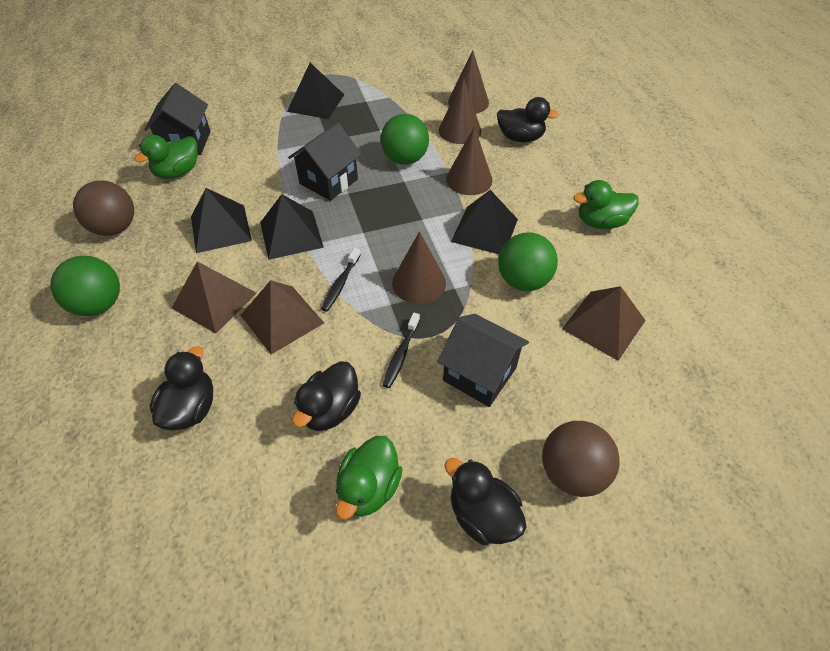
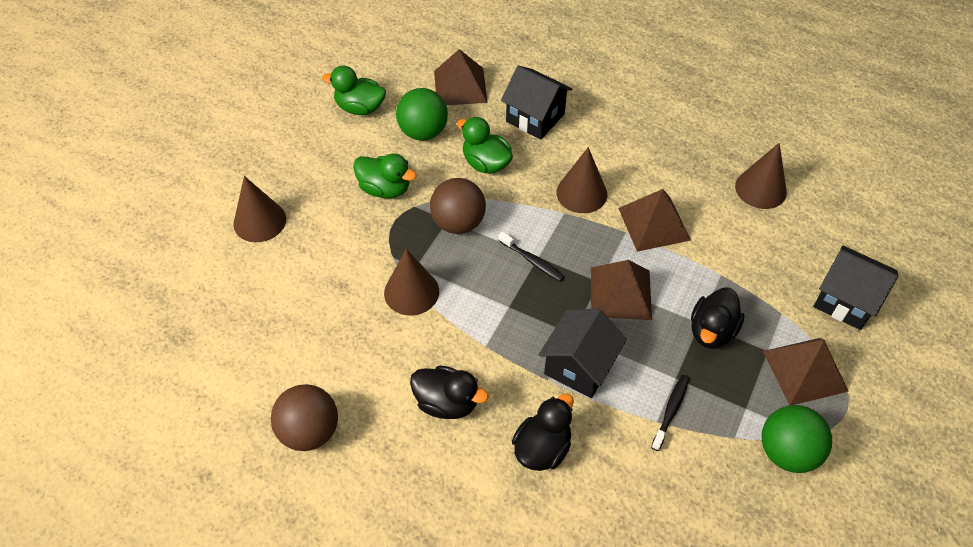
black duck: 4 -> 3
black pyramid: 4 -> 0
brown pyramid: 3 -> 4
green ball: 3 -> 2

